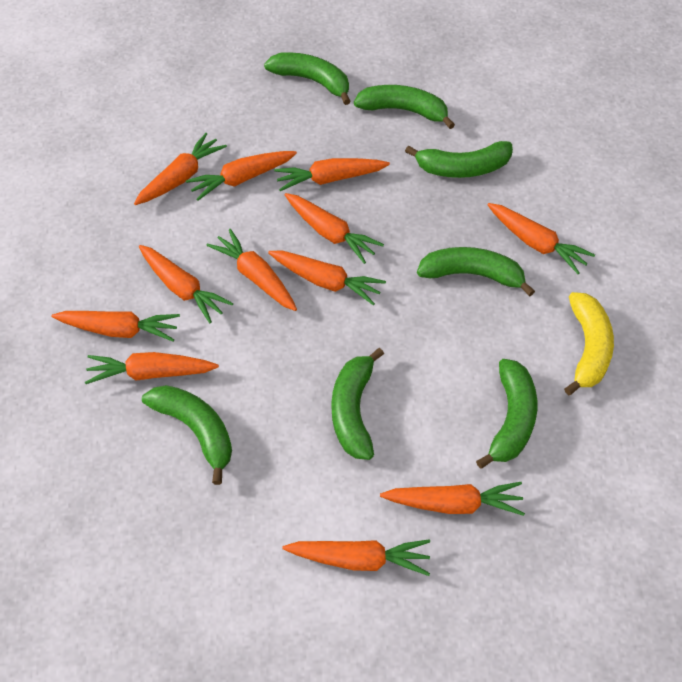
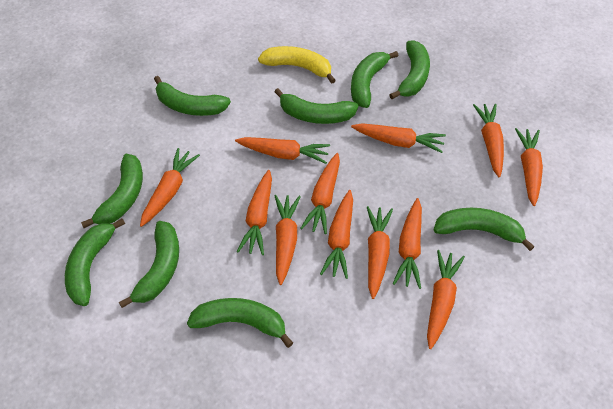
green banana: 7 -> 9

